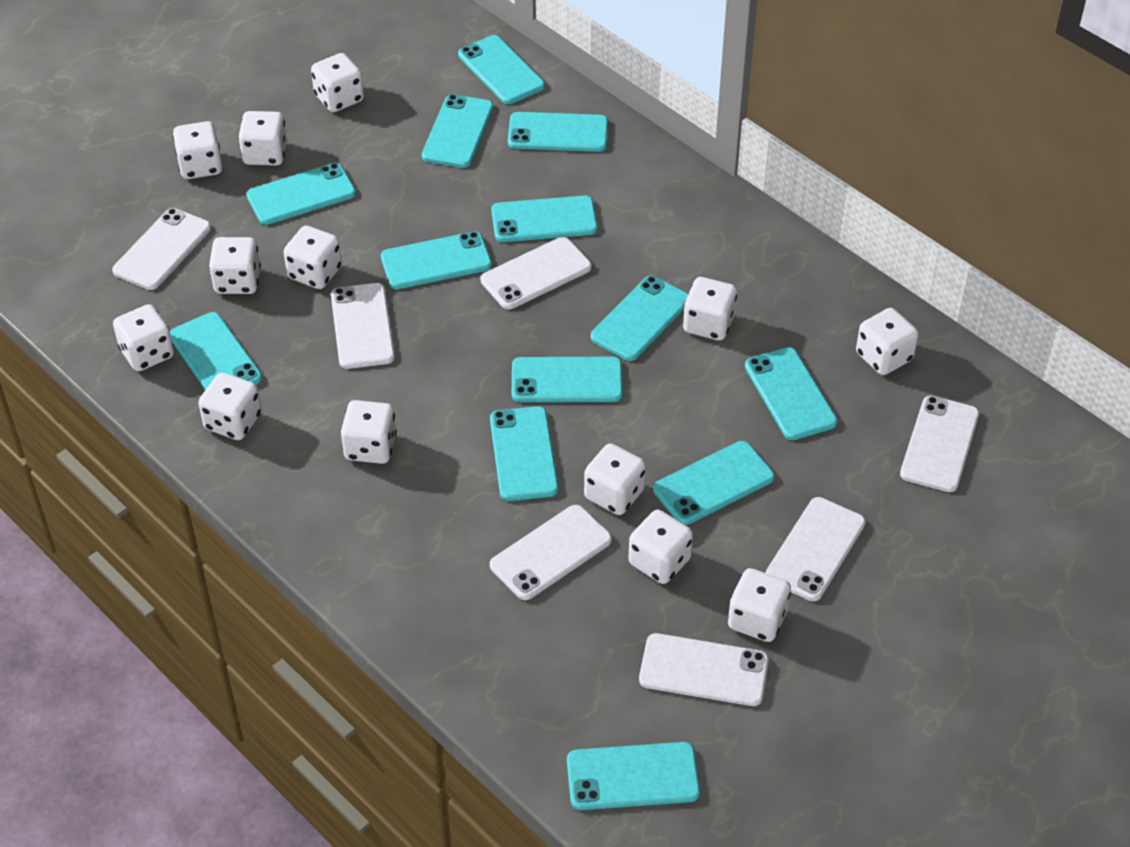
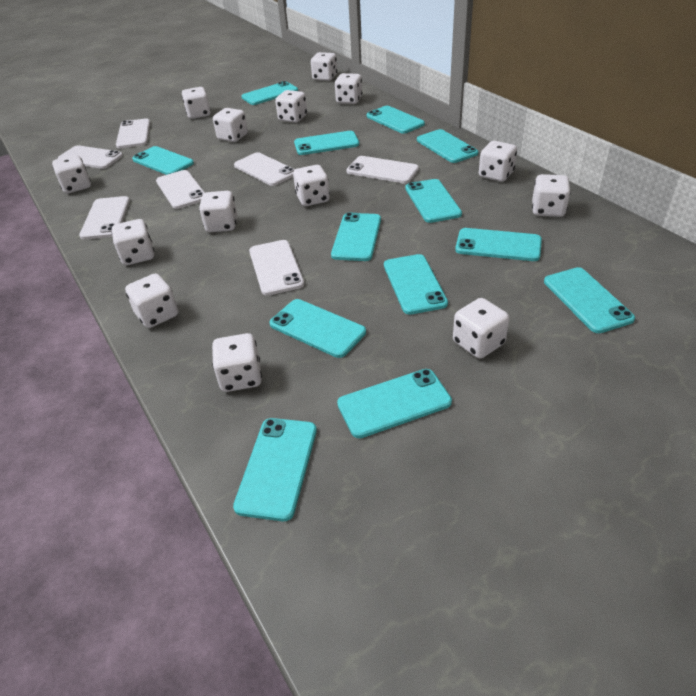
white dice: 13 -> 14

